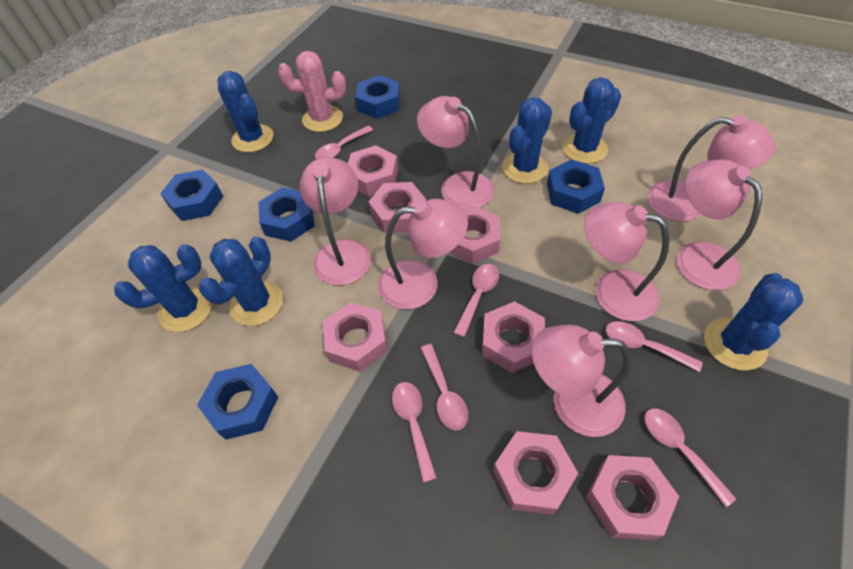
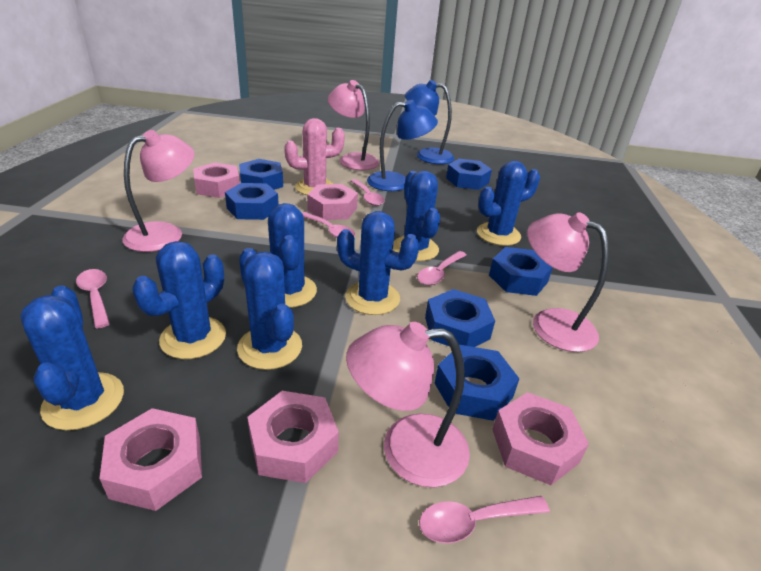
blue cactus: 6 -> 7
blue lamp: 0 -> 2
blue nut: 5 -> 6
pink lamp: 7 -> 4
pink nut: 7 -> 5
pink spoon: 6 -> 5

